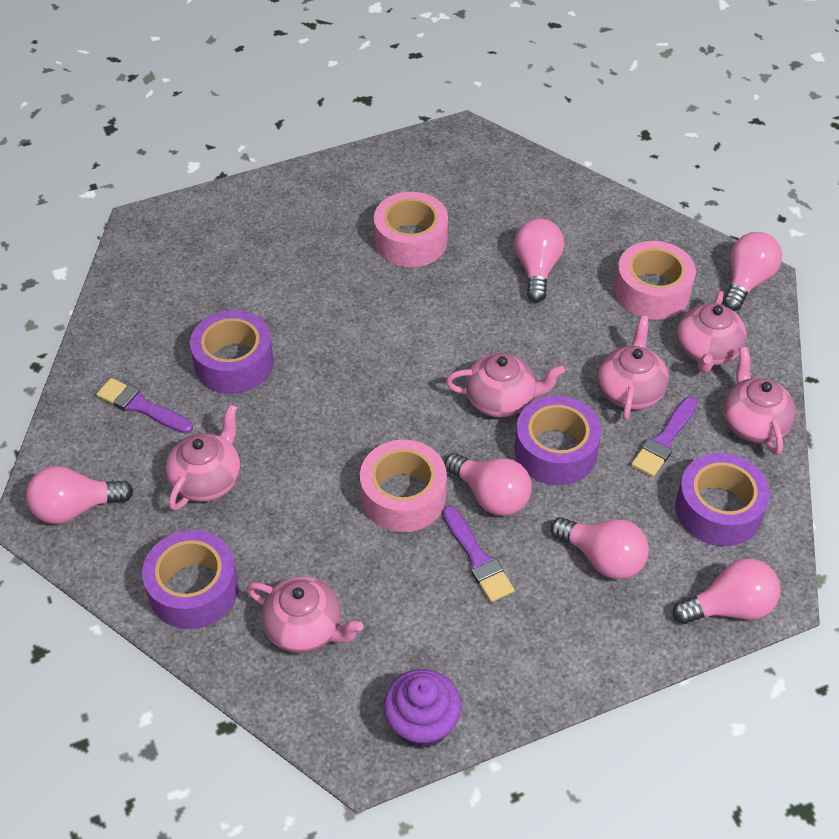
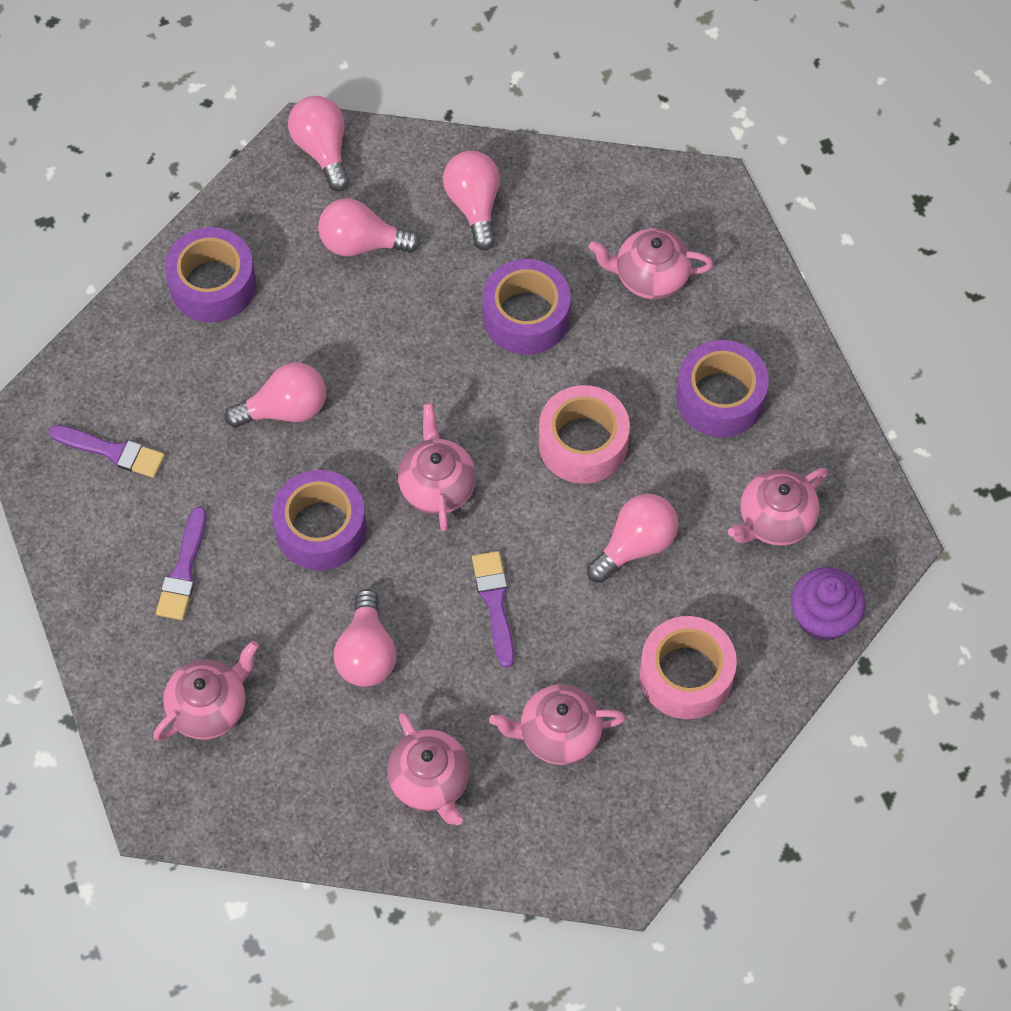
pink tape: 3 -> 2

